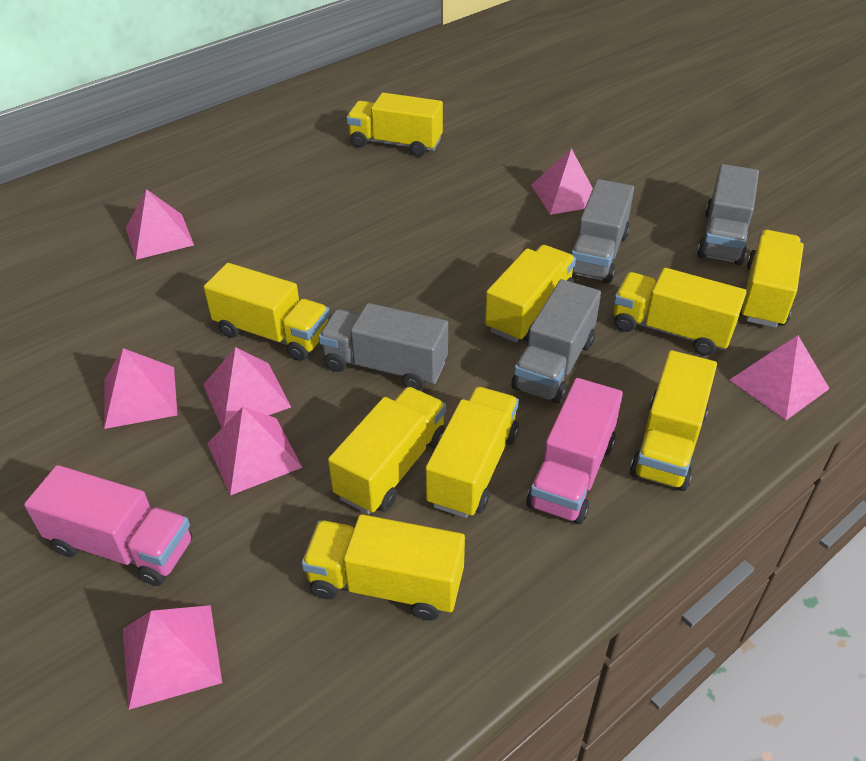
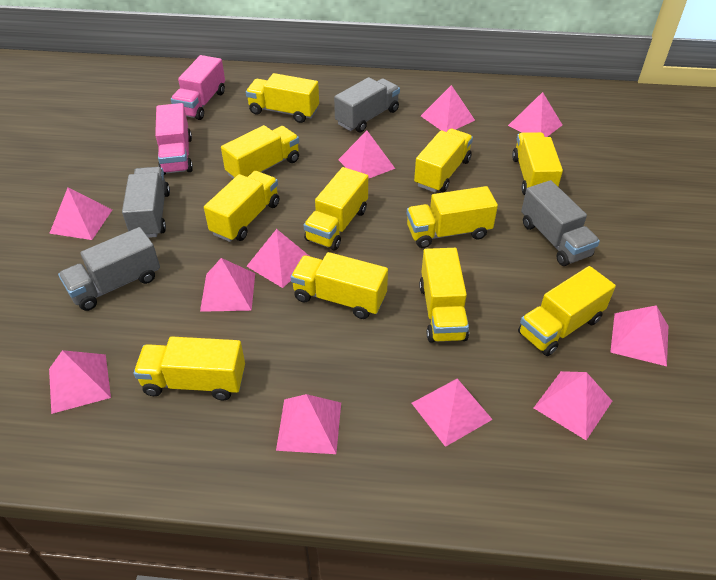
pink pyramid: 7 -> 11
yellow truck: 9 -> 11

